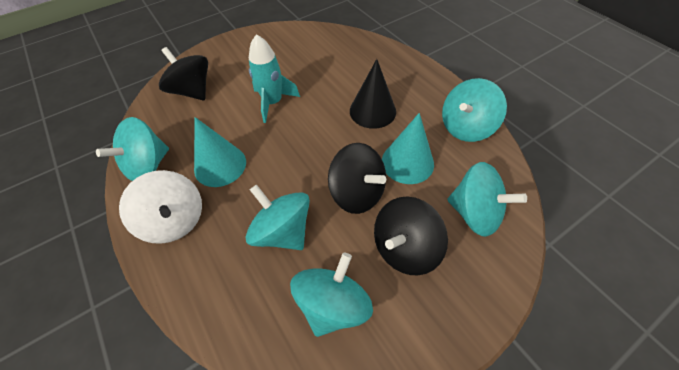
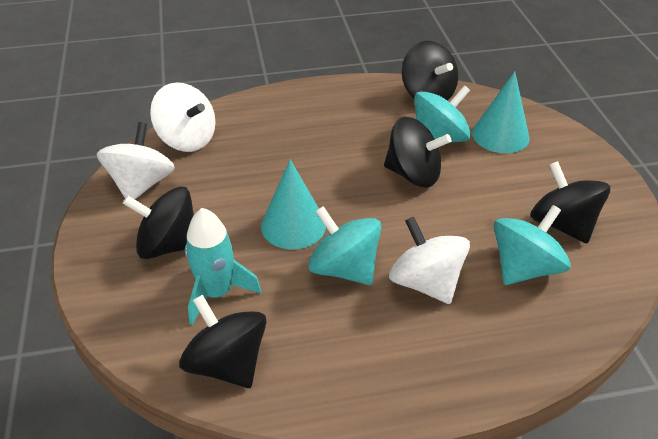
black cone: 1 -> 0
black spinning top: 3 -> 5
turquoise spinning top: 5 -> 3
white spinning top: 1 -> 3

